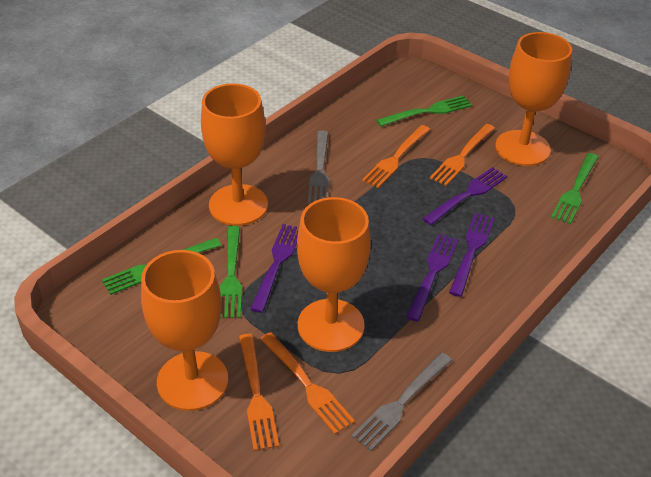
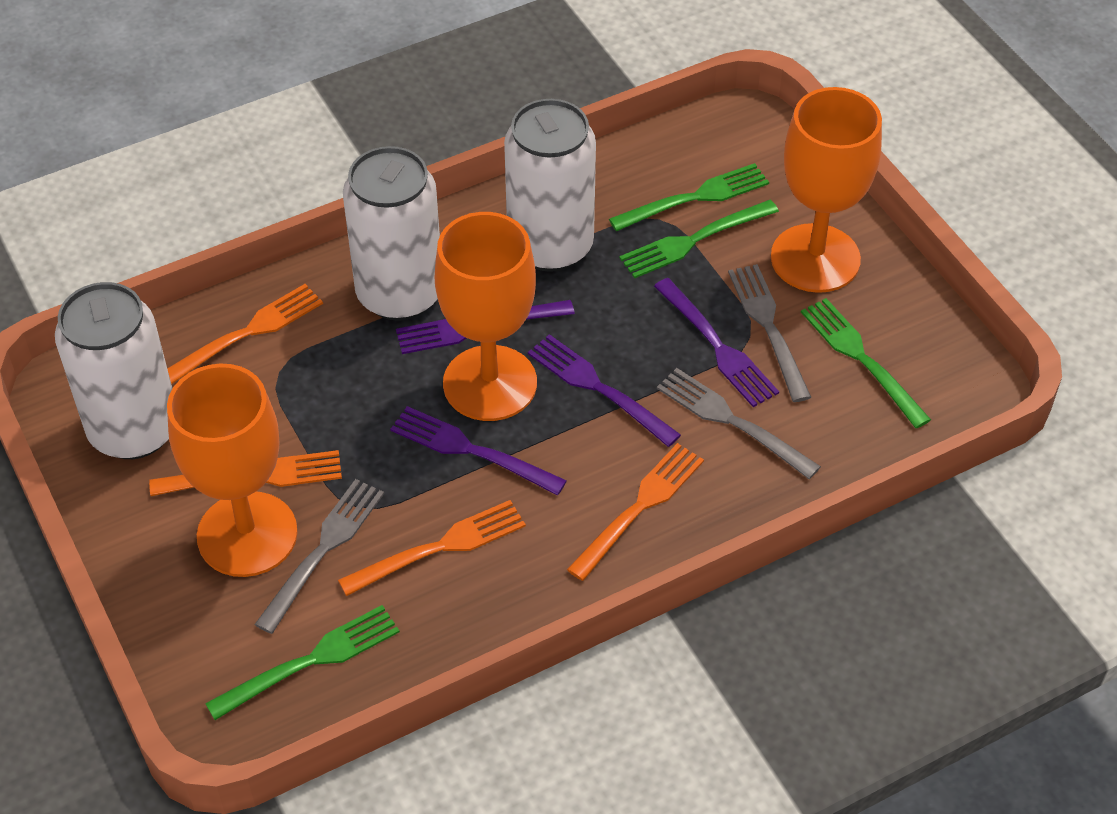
grey fork: 2 -> 3
orange goblet: 4 -> 3
white can: 0 -> 3

